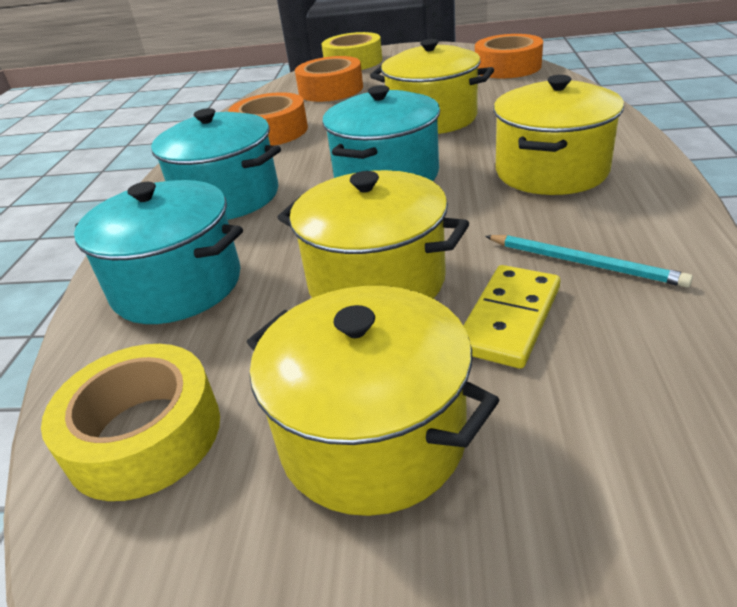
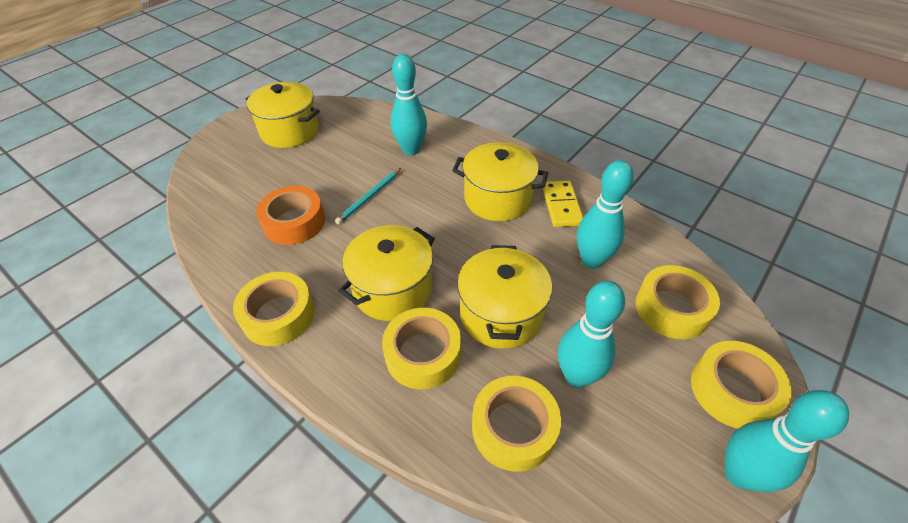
orange tape: 3 -> 1
turquoise bowling pin: 0 -> 4
turquoise pot: 3 -> 0
yellow tape: 2 -> 5

